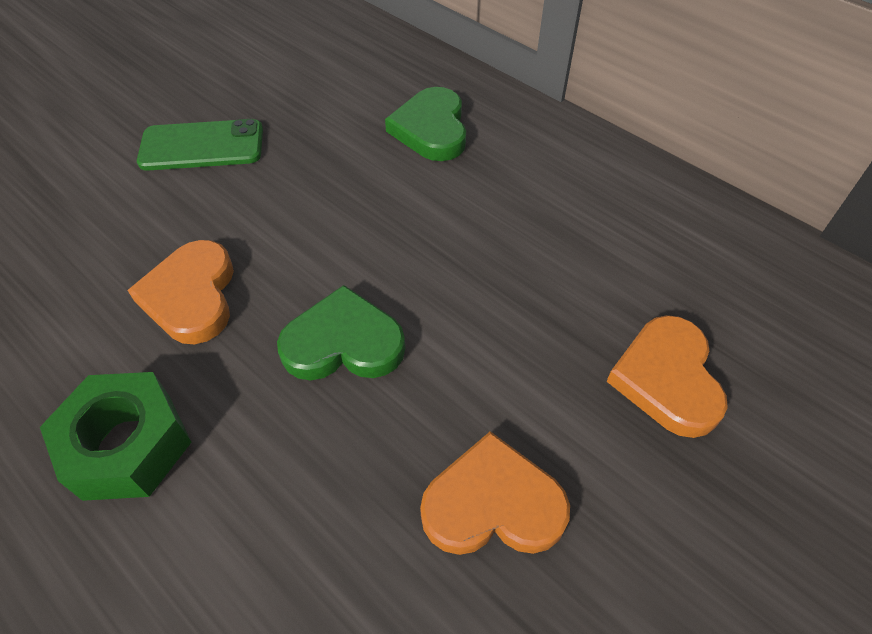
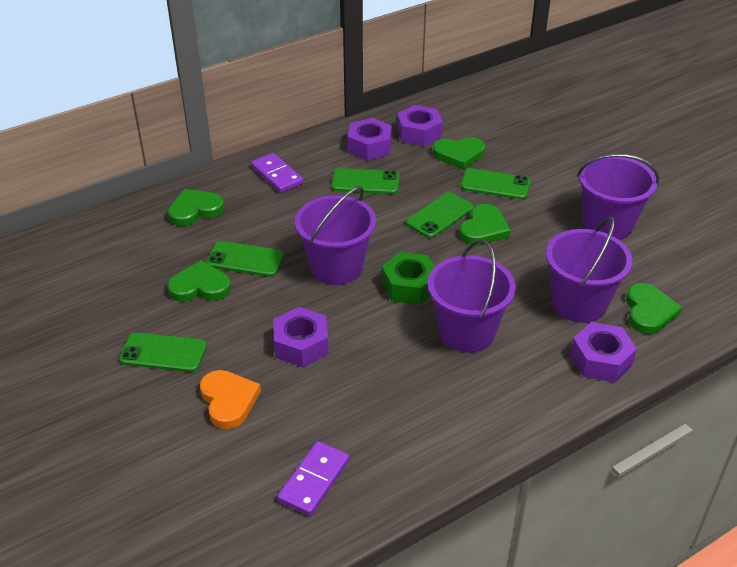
green heart: 2 -> 5
green phone: 1 -> 5
orange heart: 3 -> 1
purple bucket: 0 -> 4
purple domino: 0 -> 2
purple nut: 0 -> 4

